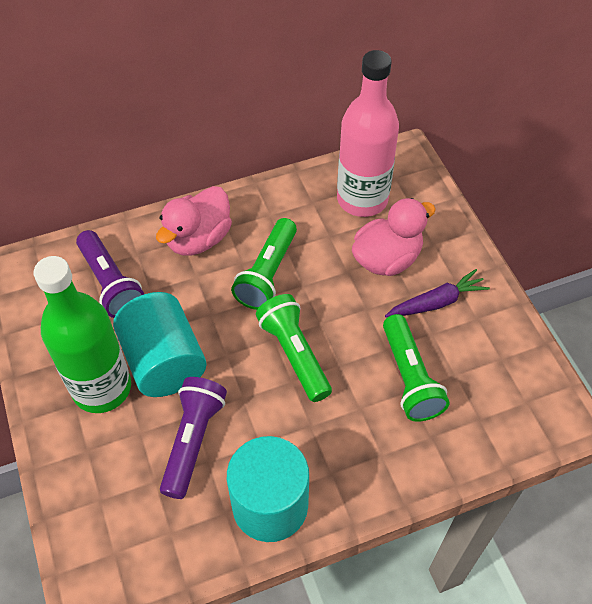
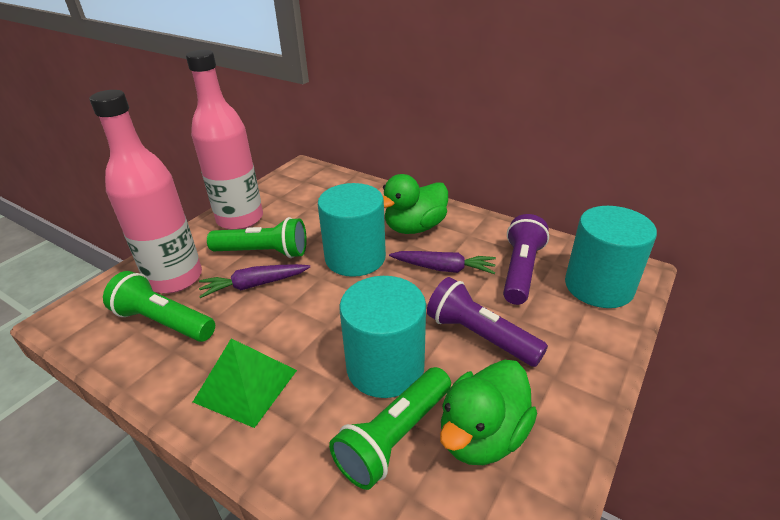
green bottle: 1 -> 0
green duck: 0 -> 2
green pyramid: 0 -> 1
pink bottle: 1 -> 2
pink duck: 2 -> 0
purple carrot: 1 -> 2
turquoise cylinder: 2 -> 3

